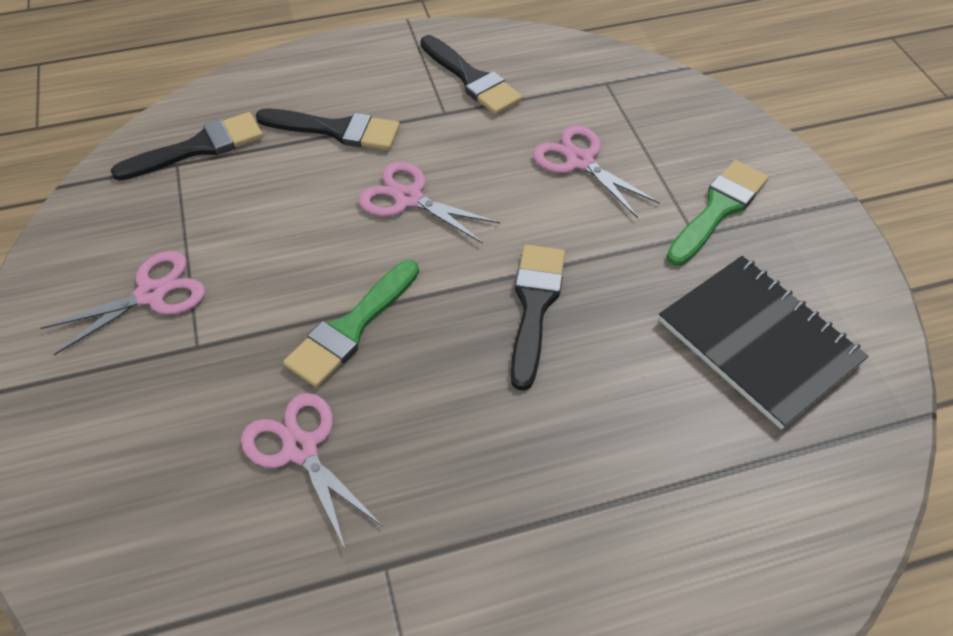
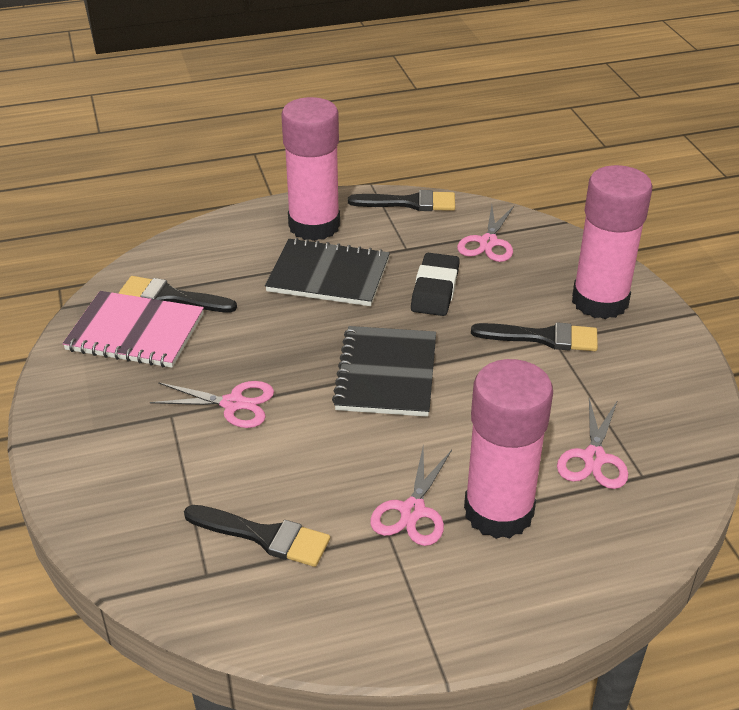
black eraser: 0 -> 1
black notebook: 1 -> 2
green brush: 2 -> 0
pink glue stick: 0 -> 3
pink notebook: 0 -> 1

